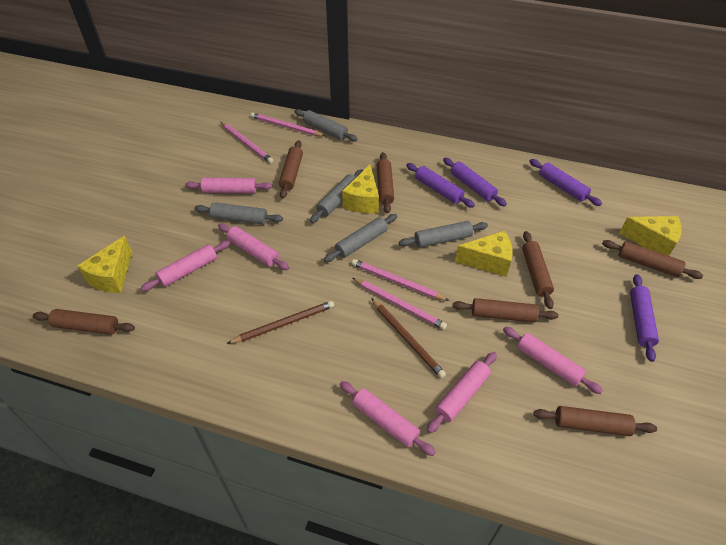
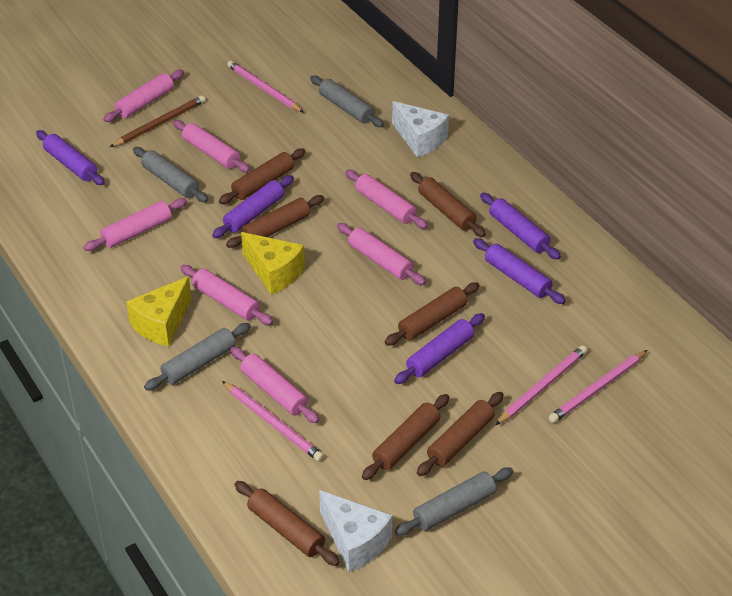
brown pencil: 2 -> 1
grey rolling pin: 5 -> 4
pink rolling pin: 6 -> 7
purple rolling pin: 4 -> 5
white cheese: 0 -> 2
yellow cheese: 4 -> 2

